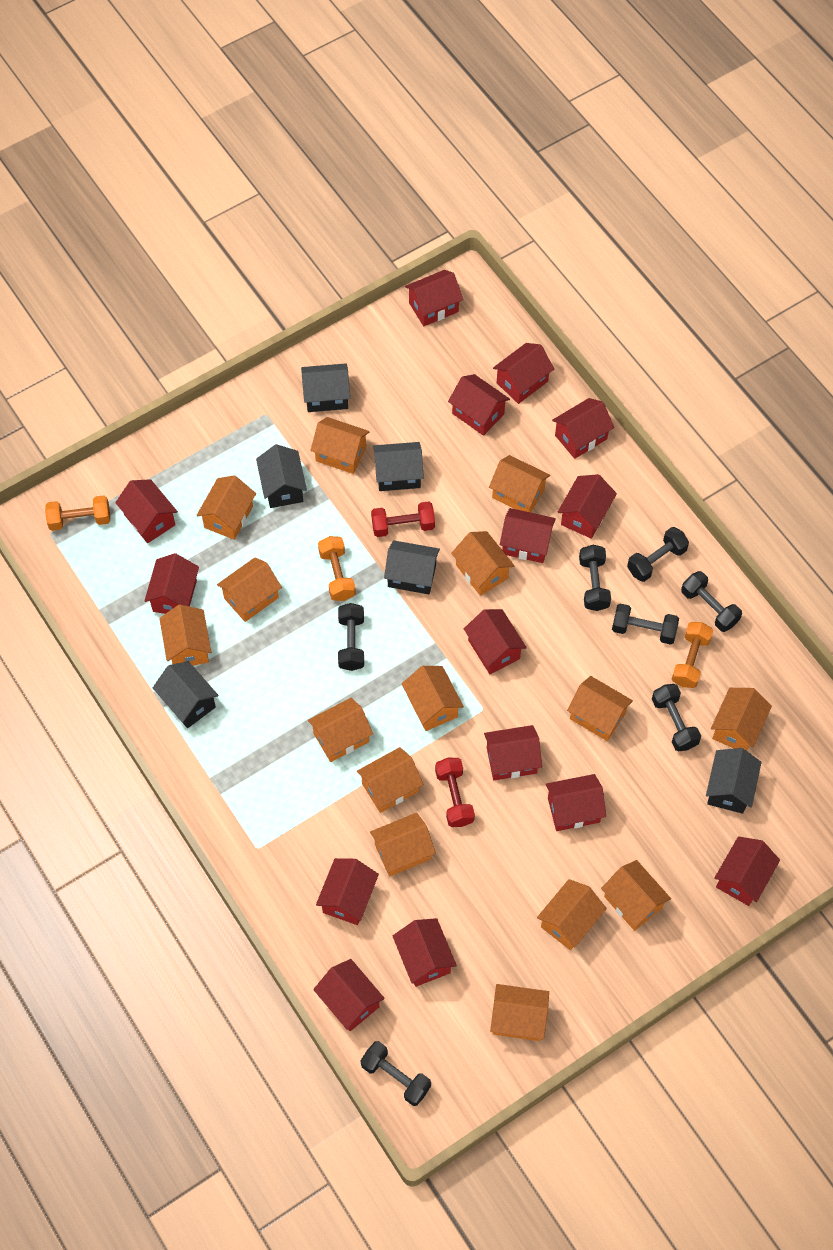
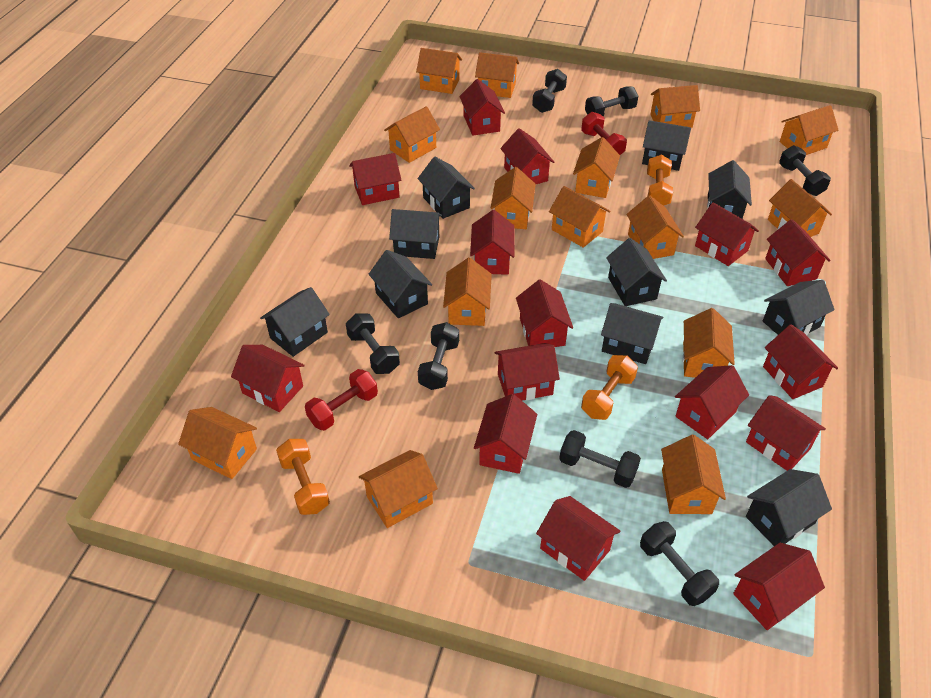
black house: 6 -> 10

